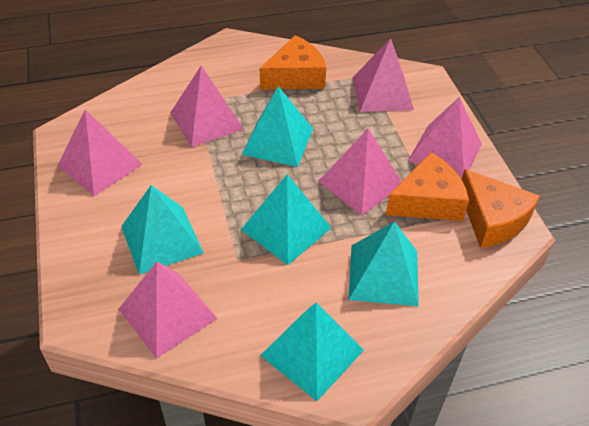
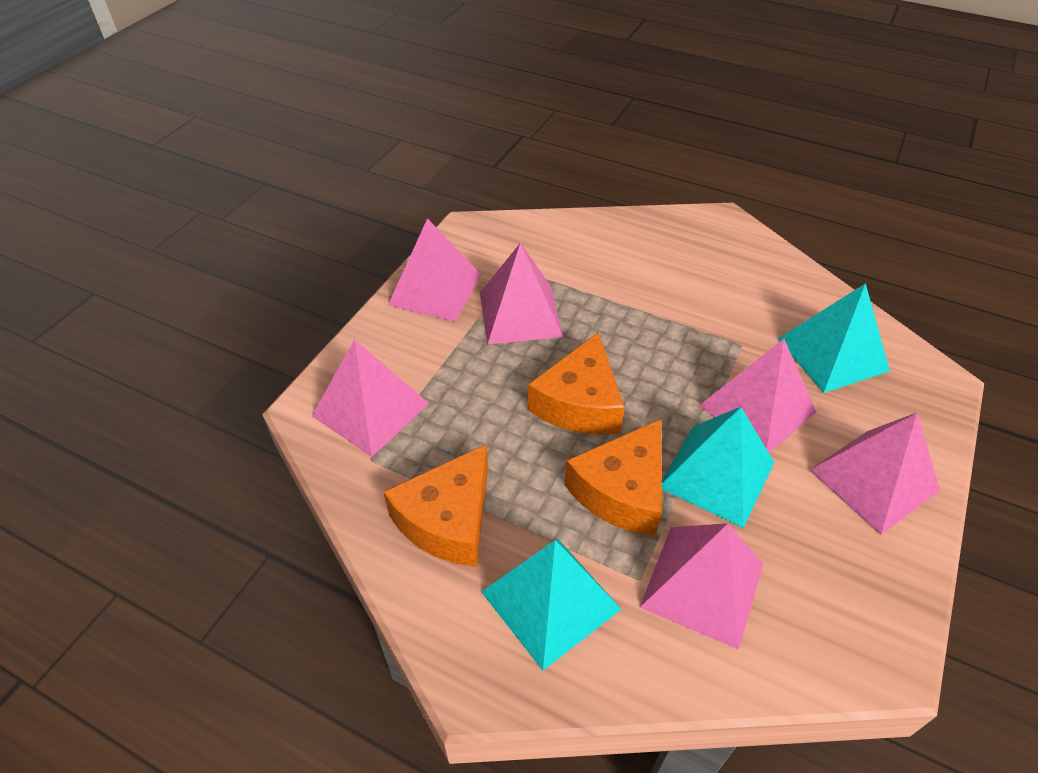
turquoise pyramid: 5 -> 3

